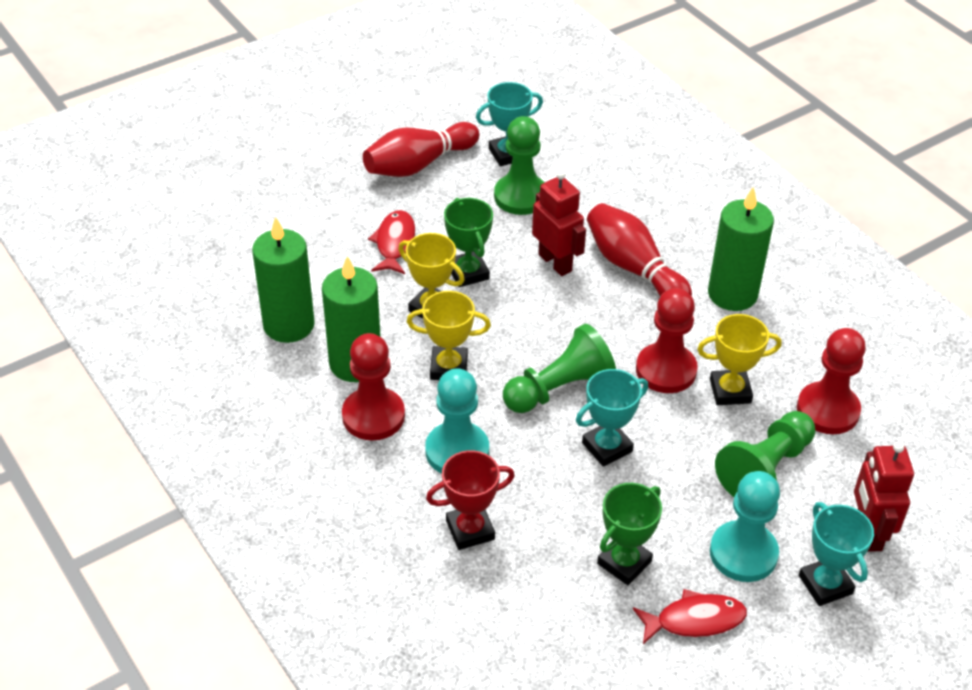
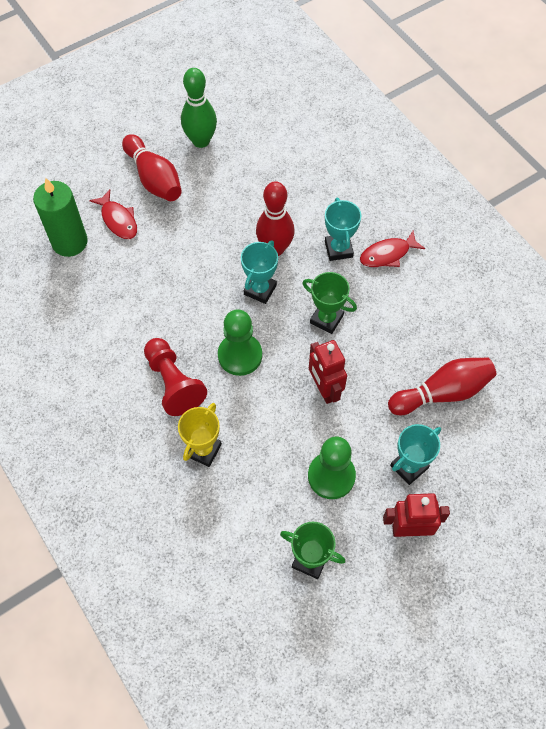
green bowling pin: 0 -> 1
green candle: 3 -> 1
green pawn: 3 -> 2
red bowling pin: 2 -> 3
red pawn: 3 -> 1
red trophy: 1 -> 0
turquoise pawn: 2 -> 0
yellow trophy: 3 -> 1

